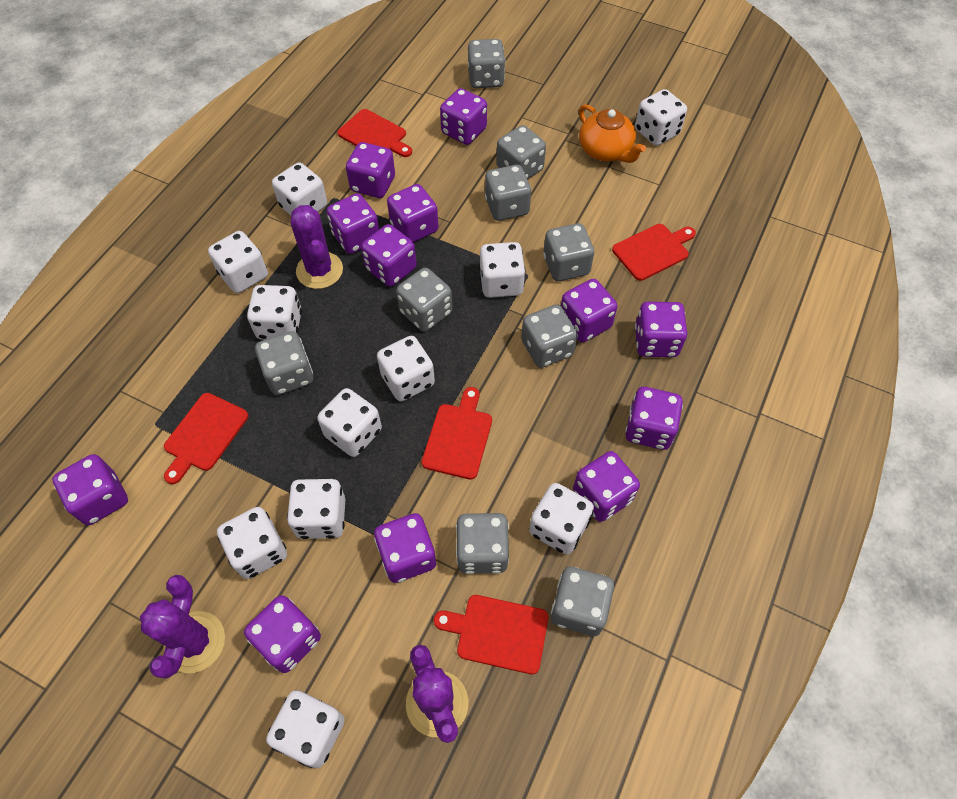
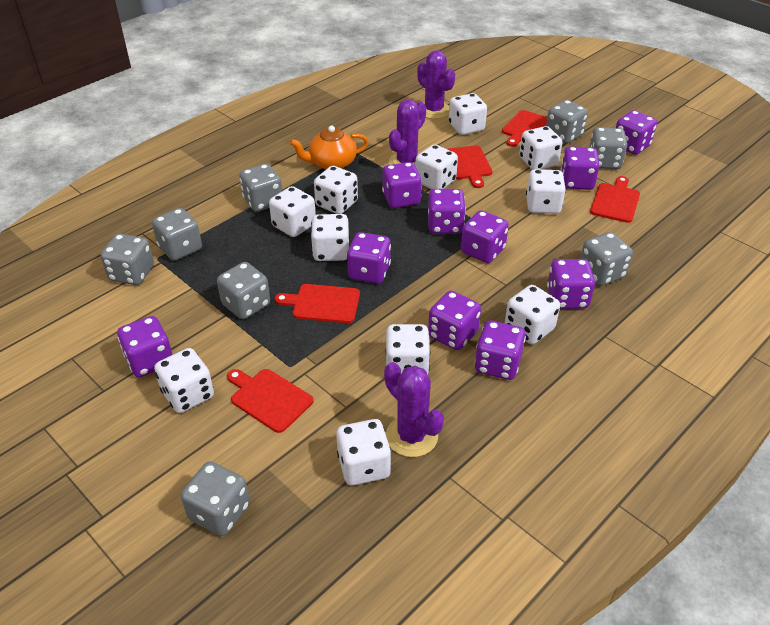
grey dice: 9 -> 8
purple dice: 12 -> 10

